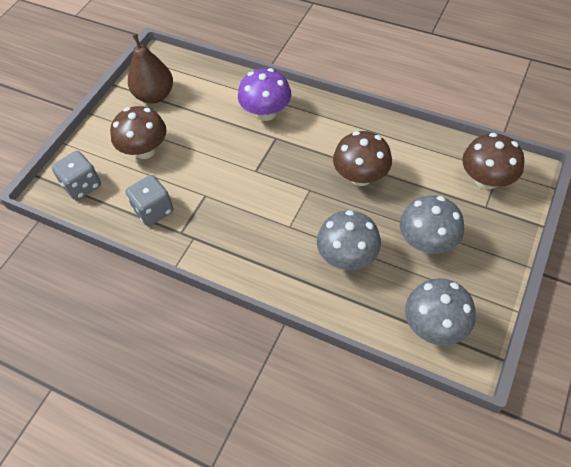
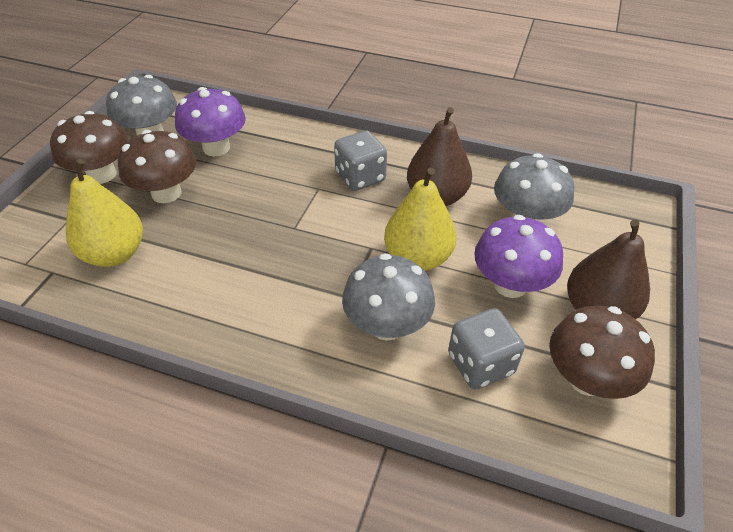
brown pear: 1 -> 2
purple mushroom: 1 -> 2
yellow pear: 0 -> 2

